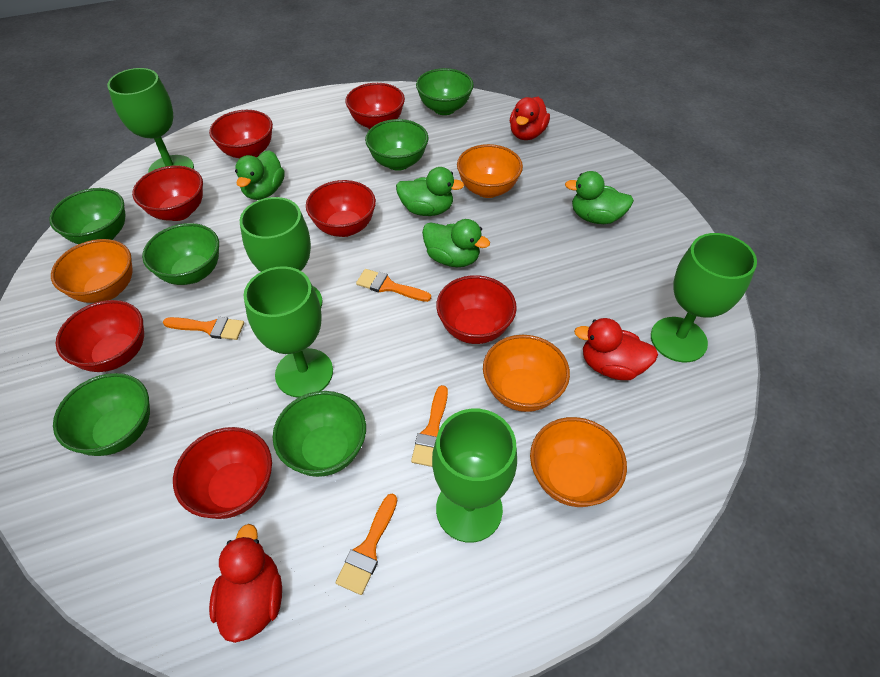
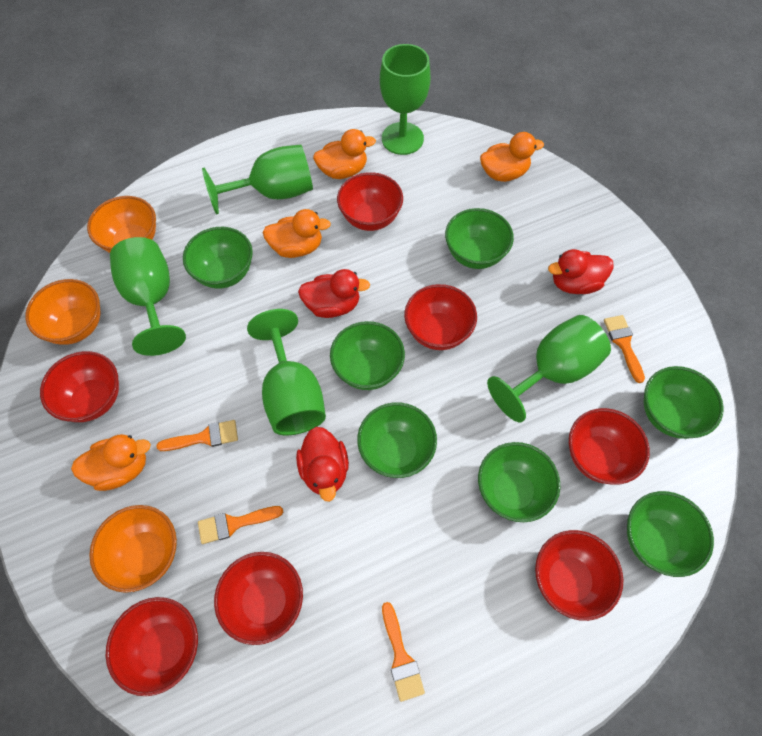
green bowl: 6 -> 7
green duck: 4 -> 0
orange bowl: 4 -> 3
orange duck: 0 -> 4

